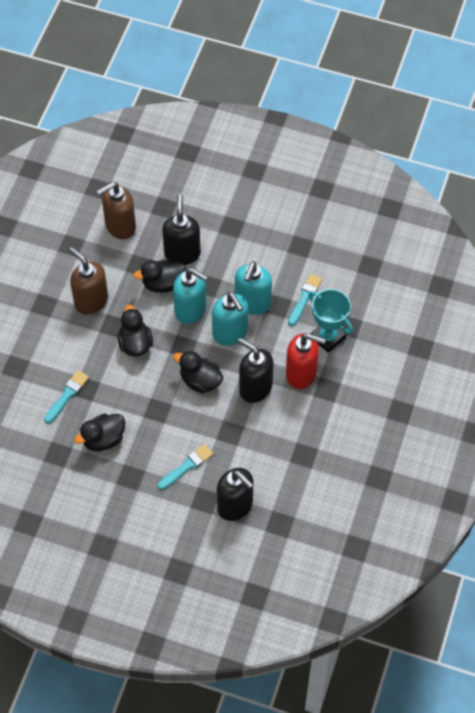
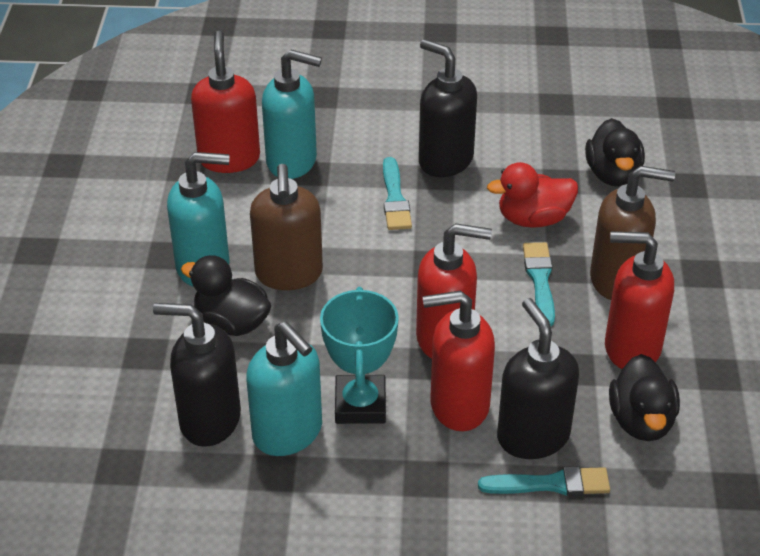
black duck: 4 -> 3
red duck: 0 -> 1
red soap dispenser: 1 -> 4

